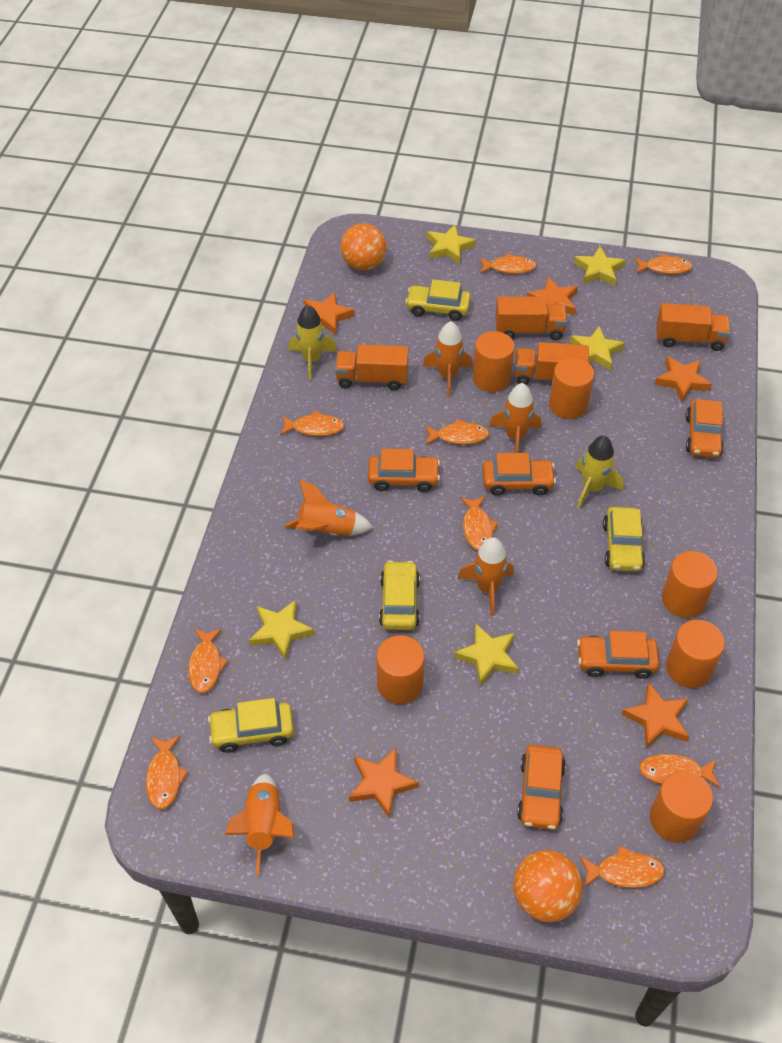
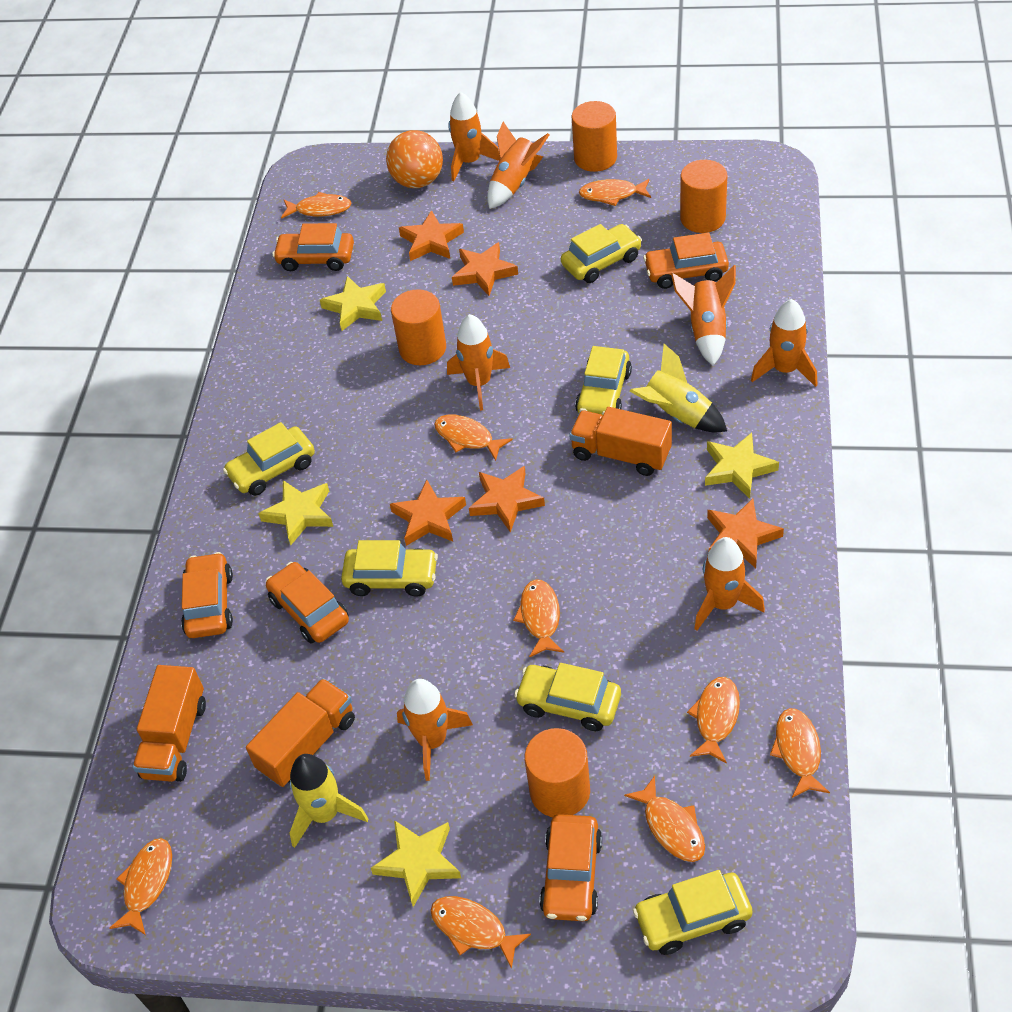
orange ball: 2 -> 1
orange cylinder: 6 -> 4
orange rocket: 5 -> 7
orange truck: 4 -> 3
yellow car: 4 -> 6
yellow star: 5 -> 4

